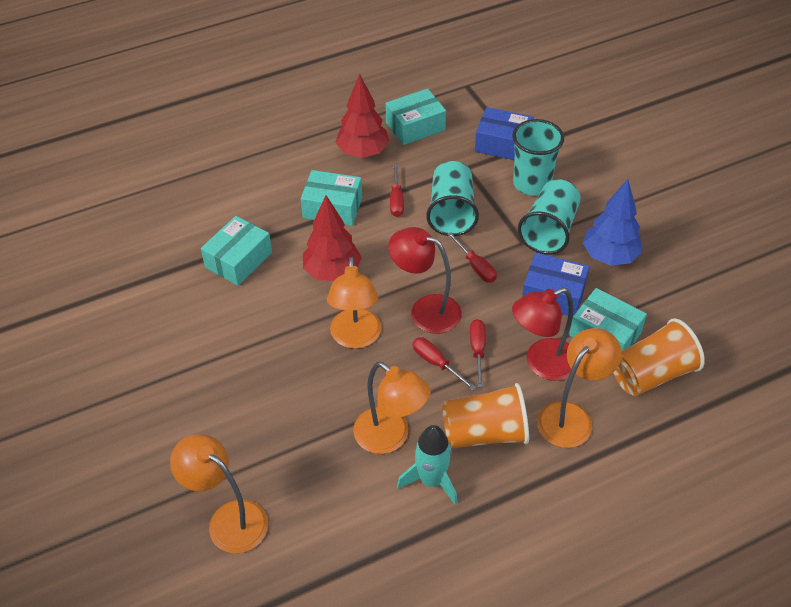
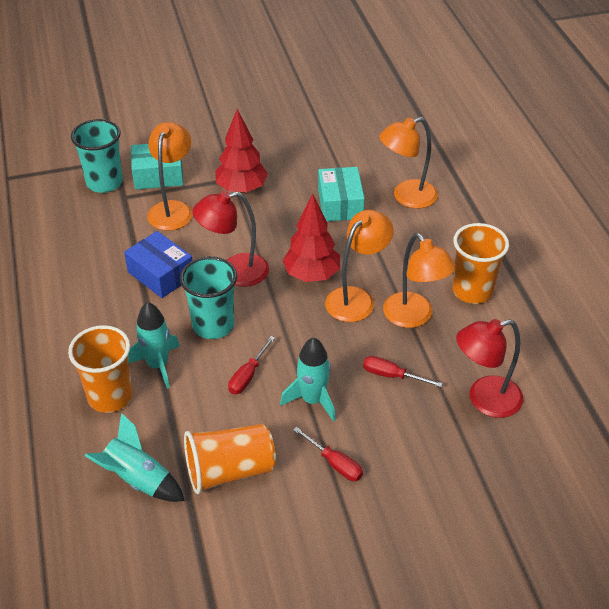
blue box: 2 -> 1
blue tree: 1 -> 0
orange cup: 2 -> 3
red screwdriver: 4 -> 3
turquoise box: 4 -> 2
turquoise cup: 3 -> 2
turquoise rocket: 1 -> 3

